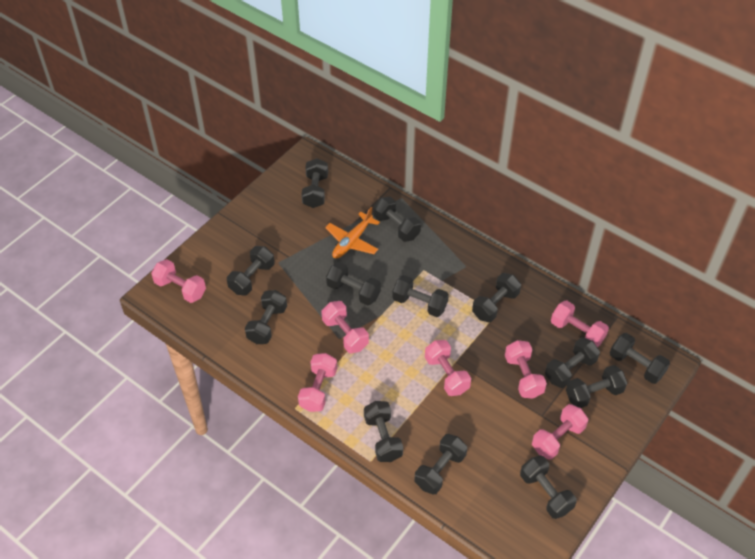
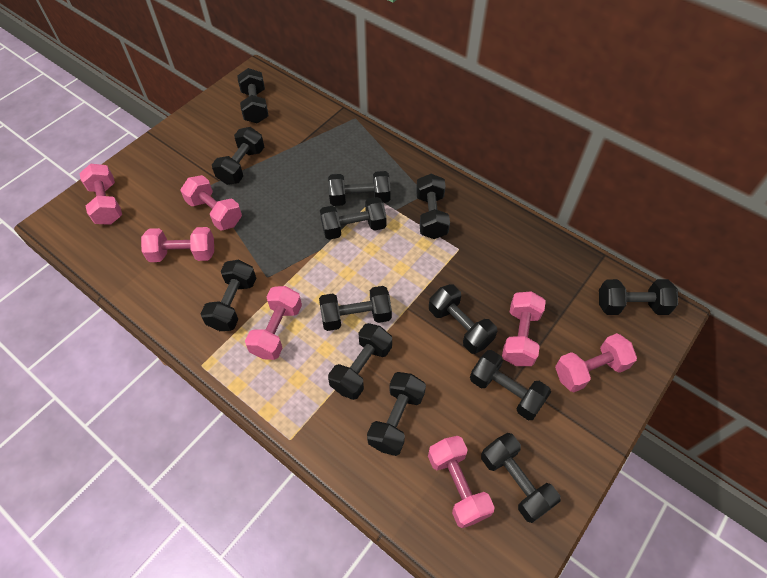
orange plane: 1 -> 0

